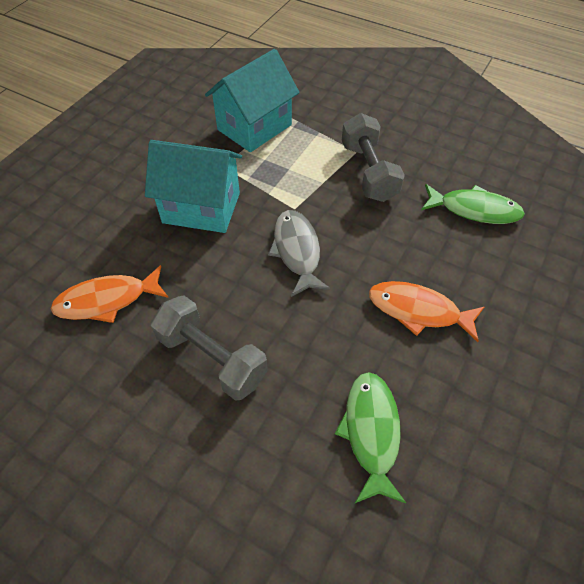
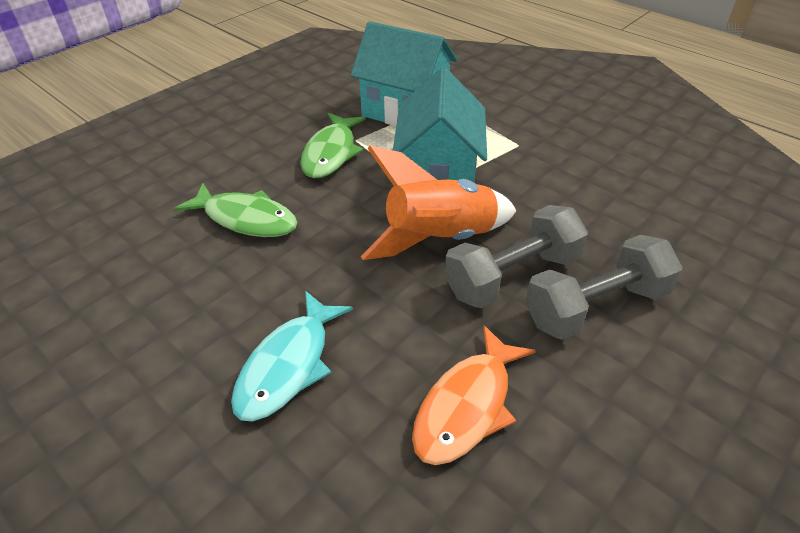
grey fish: 1 -> 0
orange fish: 2 -> 1
orange rocket: 0 -> 1
turquoise fish: 0 -> 1

